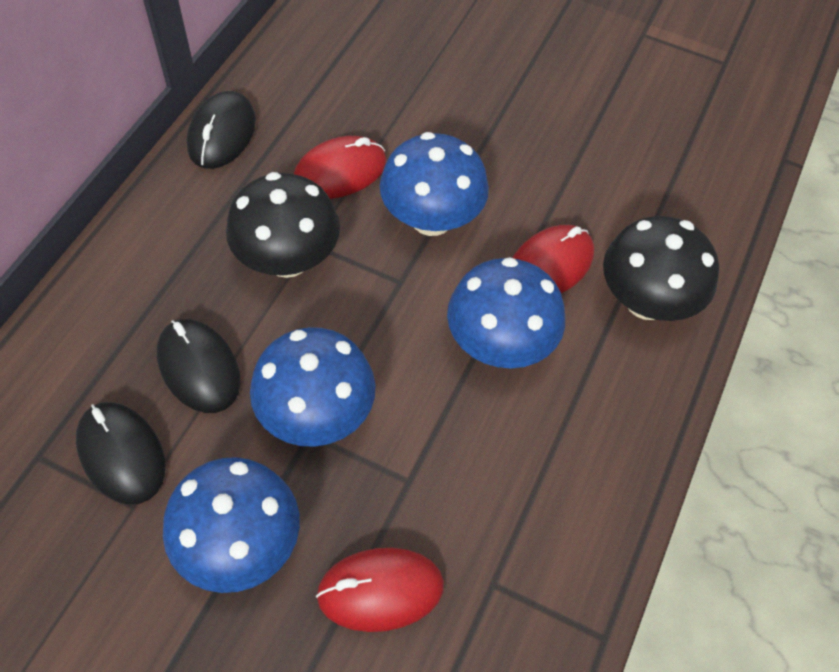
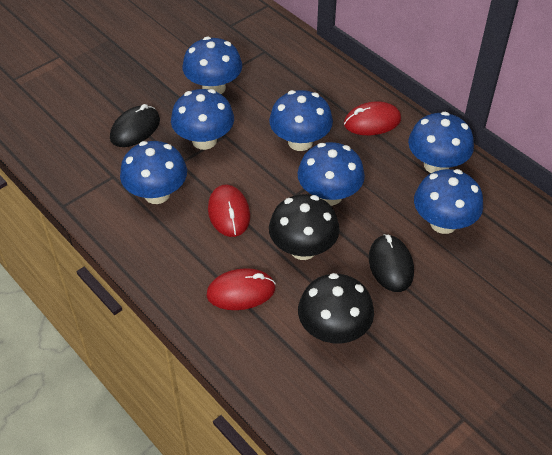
black mouse: 3 -> 2
blue mushroom: 4 -> 7

